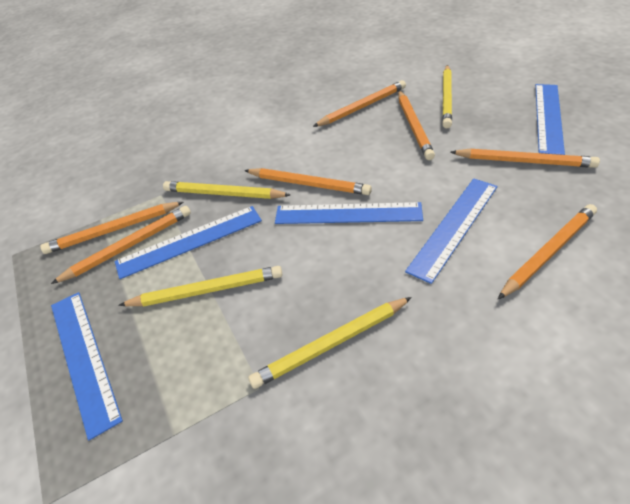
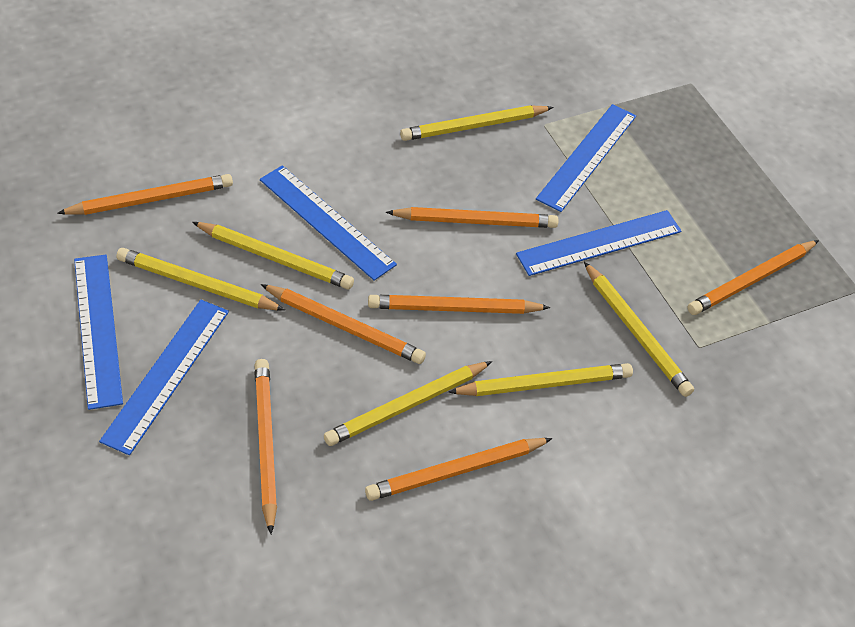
yellow pencil: 4 -> 6

